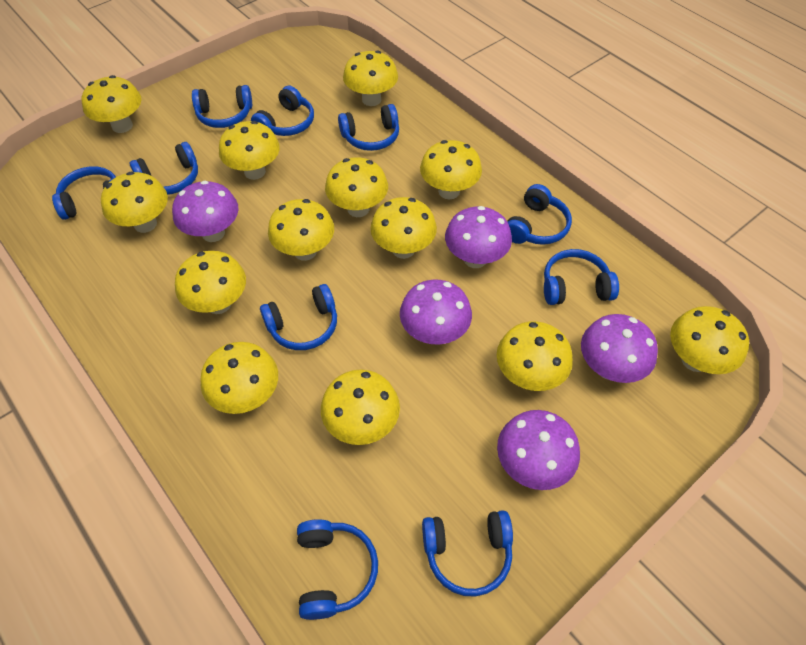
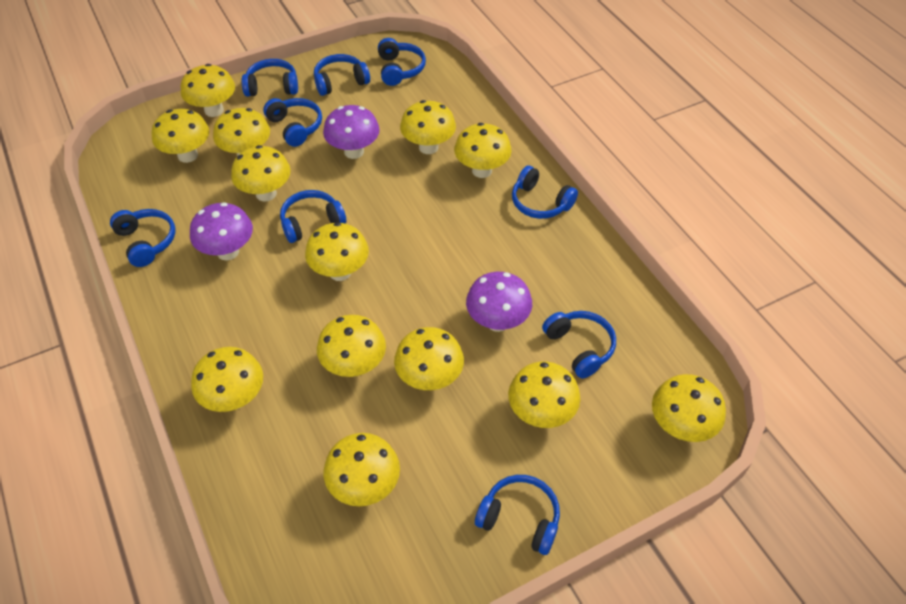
blue headphones: 10 -> 9
purple mushroom: 5 -> 3

